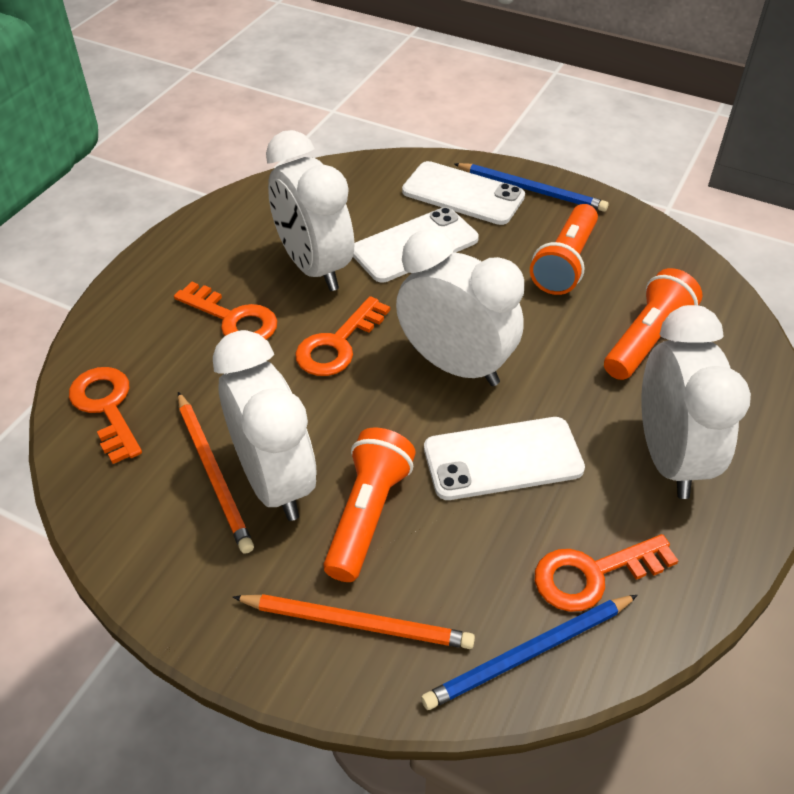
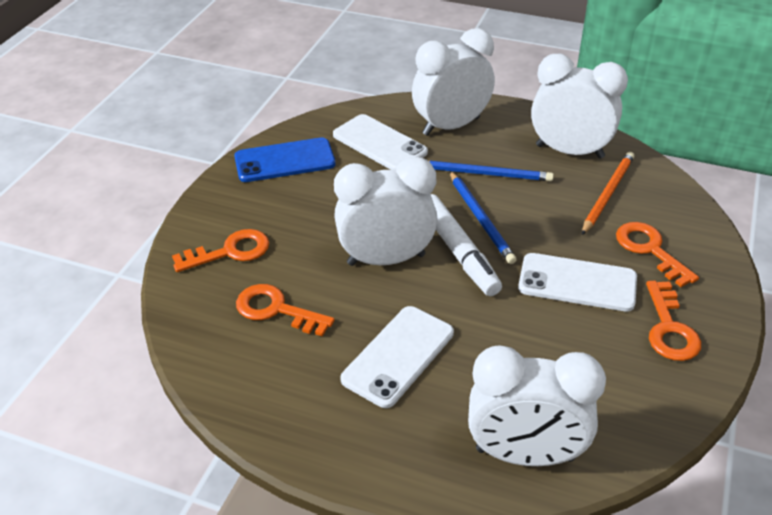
blue phone: 0 -> 1
orange flashlight: 3 -> 0
orange pencil: 2 -> 1
white marker: 0 -> 1

